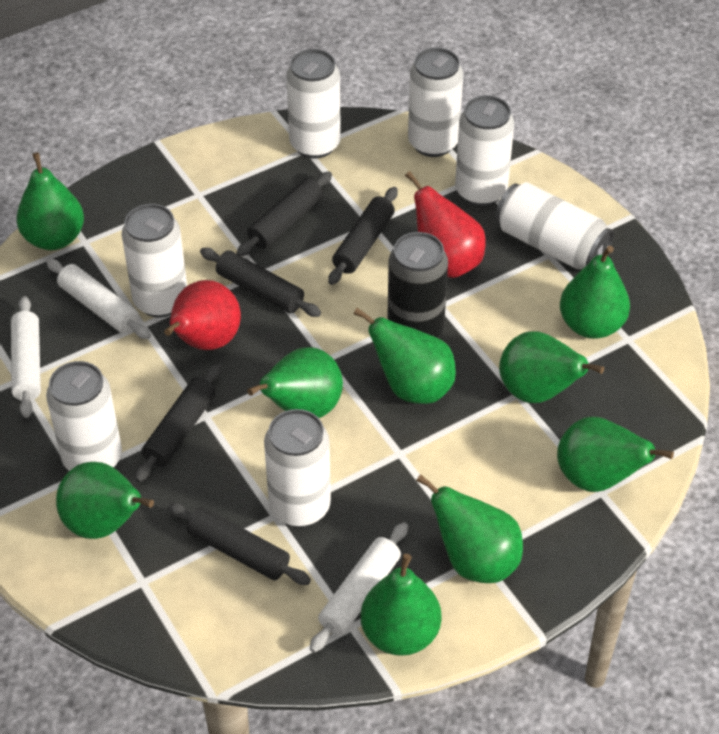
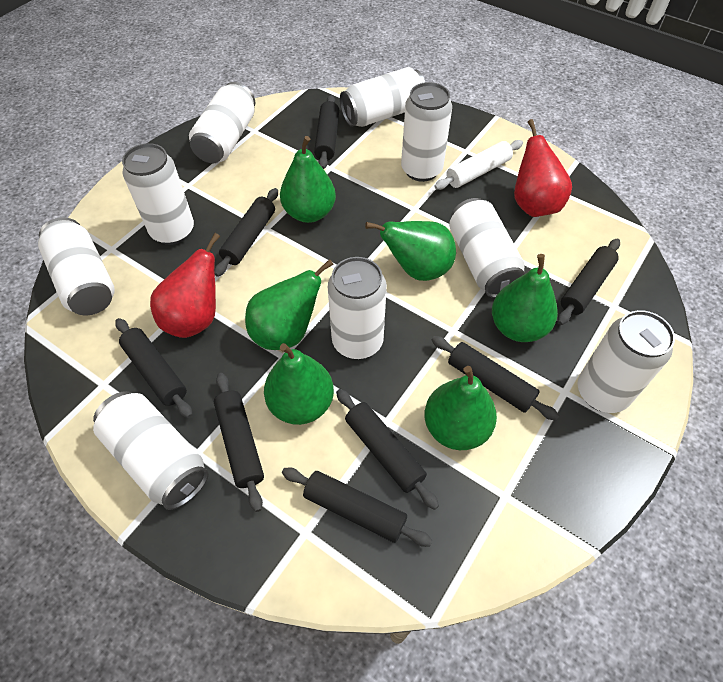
black can: 1 -> 0
black rolling pin: 5 -> 8
green pear: 9 -> 6
white can: 7 -> 9
white rolling pin: 3 -> 1

